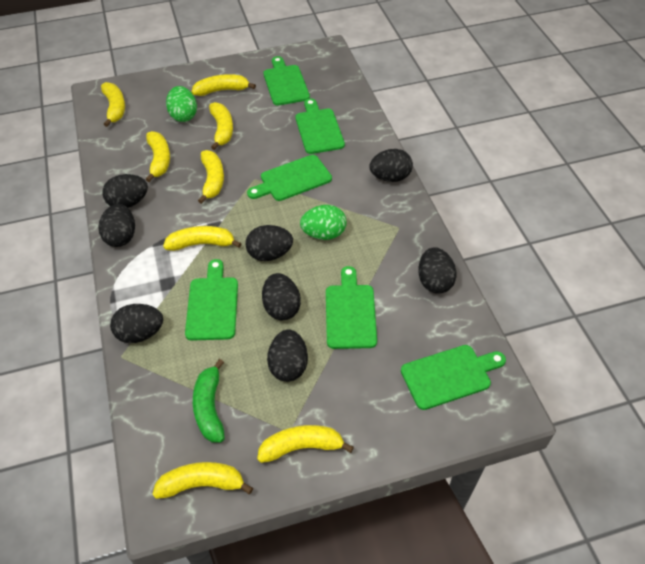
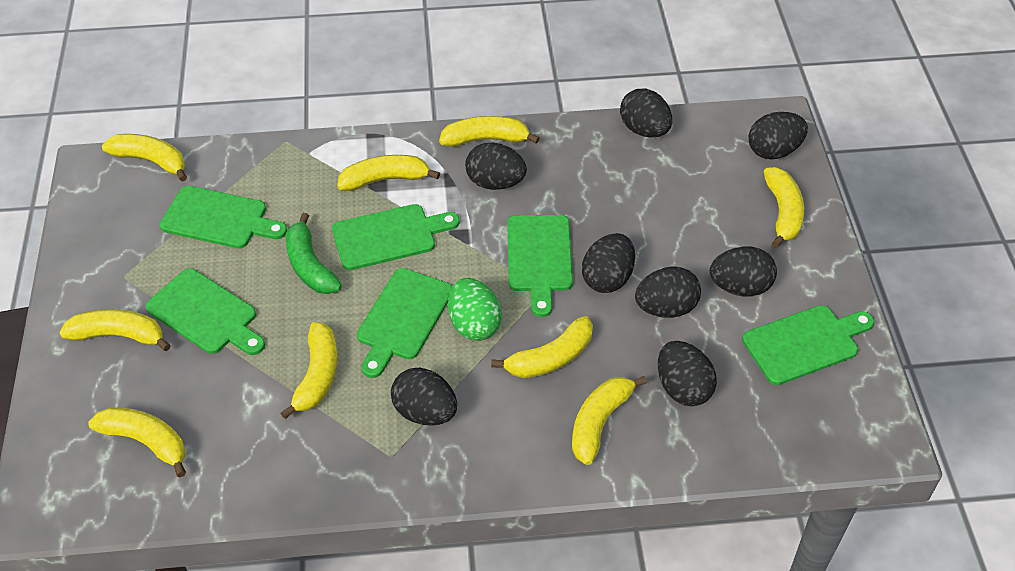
green egg: 2 -> 1
yellow banana: 8 -> 9

